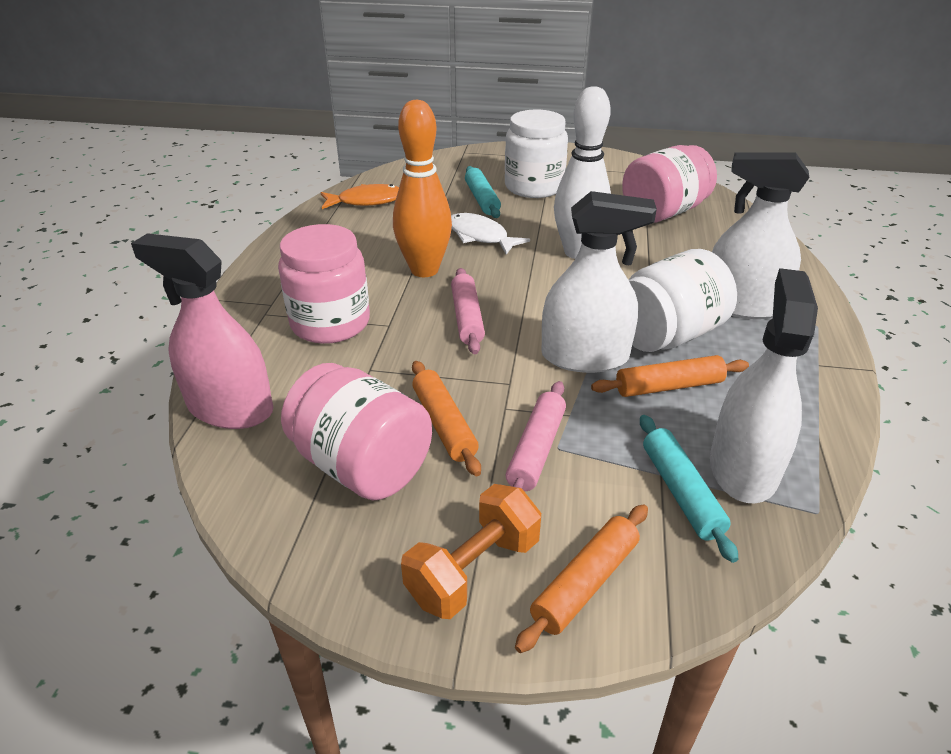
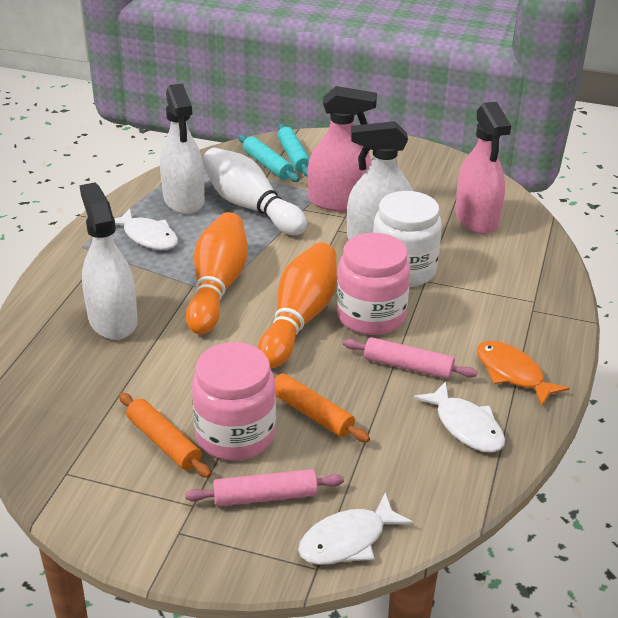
orange bowling pin: 1 -> 2
orange dumbbell: 1 -> 0
orange rolling pin: 3 -> 2
pink jar: 3 -> 2
pink spray bottle: 1 -> 2
white fish: 1 -> 3
white jar: 2 -> 1

